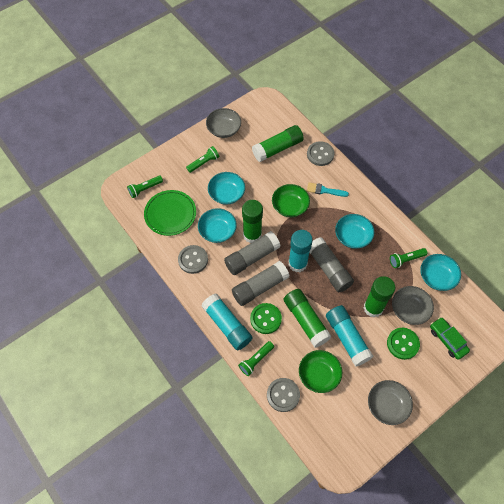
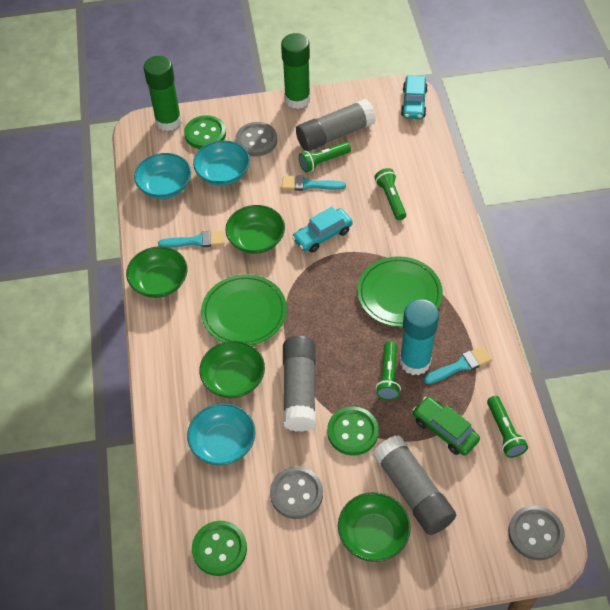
green bowl: 2 -> 4
green button: 2 -> 3
green glue stick: 4 -> 2
green plate: 1 -> 2
grey bowl: 3 -> 0
turquoise bowl: 4 -> 3
turquoise brush: 1 -> 3
turquoise car: 0 -> 2
turquoise glue stick: 3 -> 1

